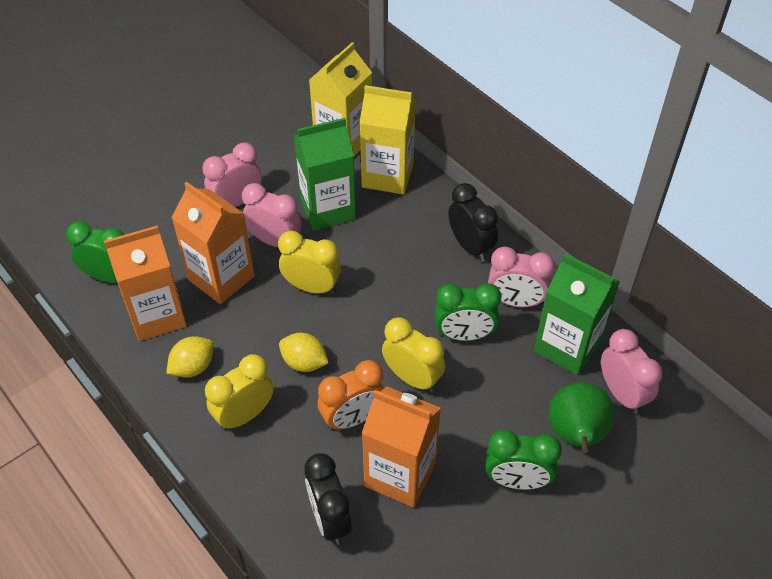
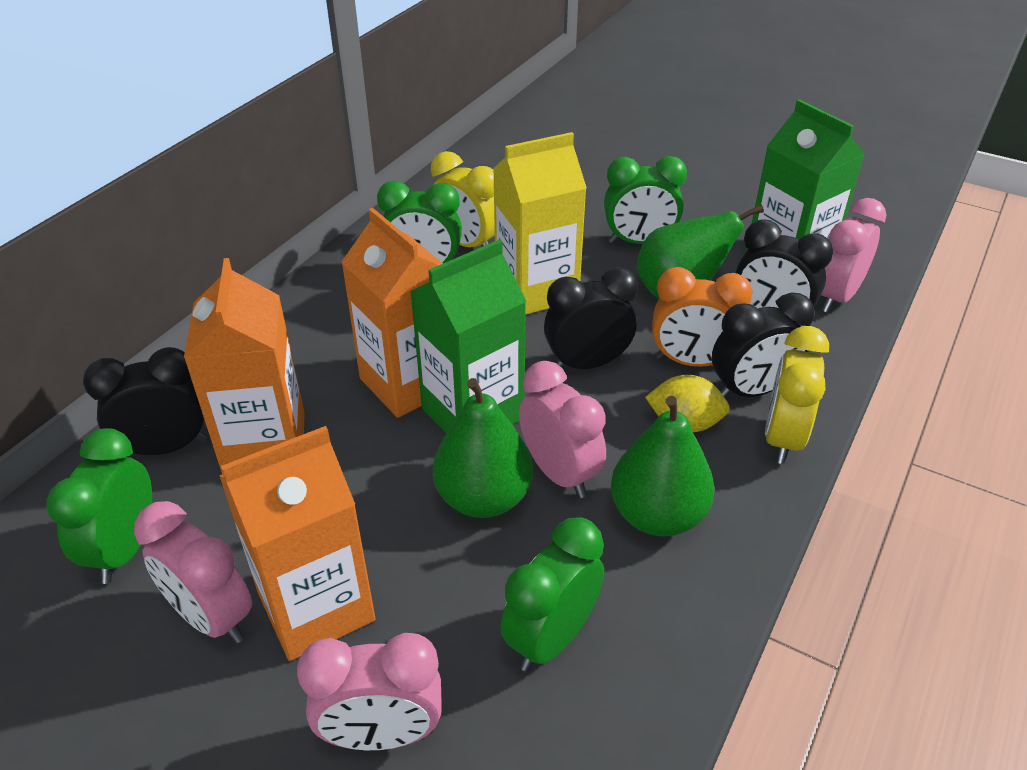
black clock: 2 -> 4
green clock: 3 -> 4
green pear: 1 -> 3
yellow carton: 2 -> 1
yellow clock: 3 -> 2
yellow lemon: 2 -> 1

